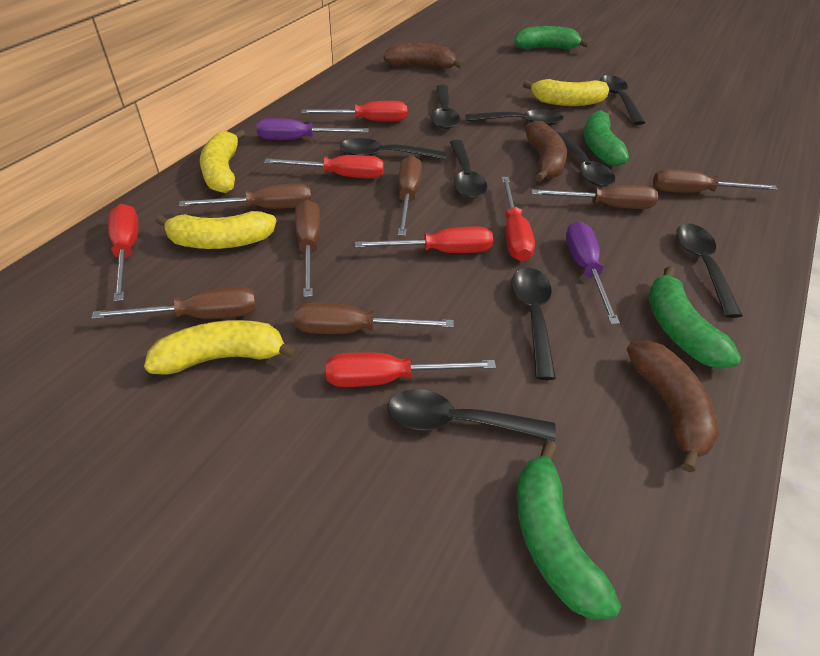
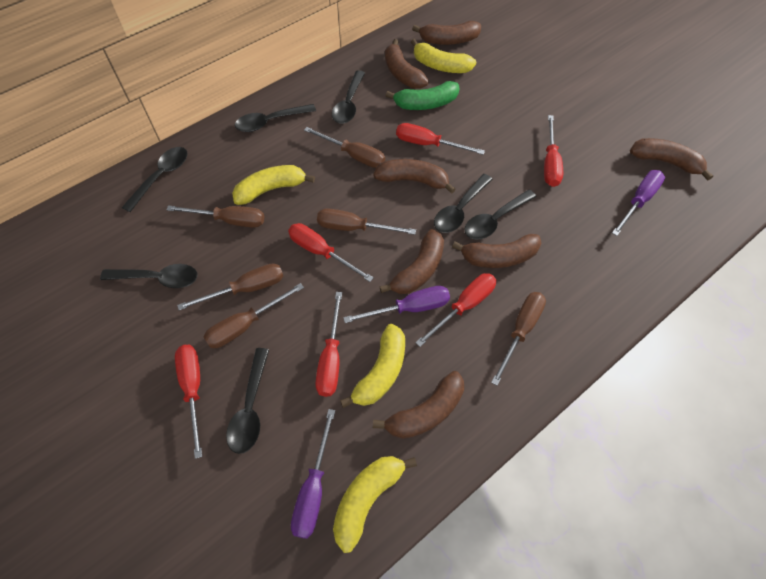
black spoon: 9 -> 7
brown banana: 3 -> 7
brown screwdriver: 7 -> 6
green banana: 4 -> 1
purple screwdriver: 2 -> 3

